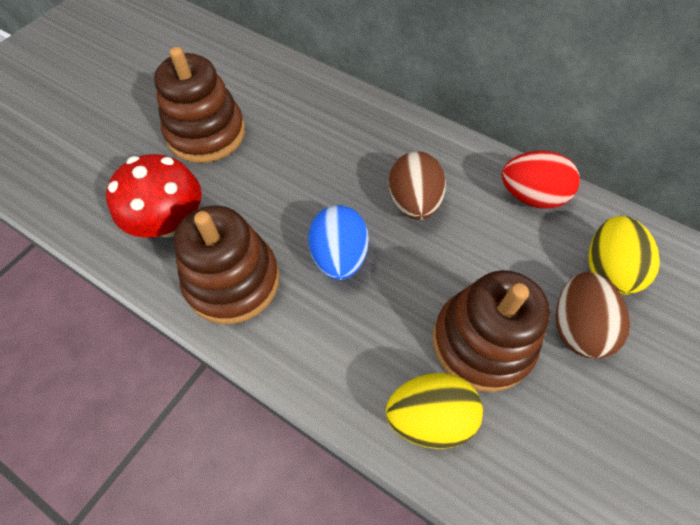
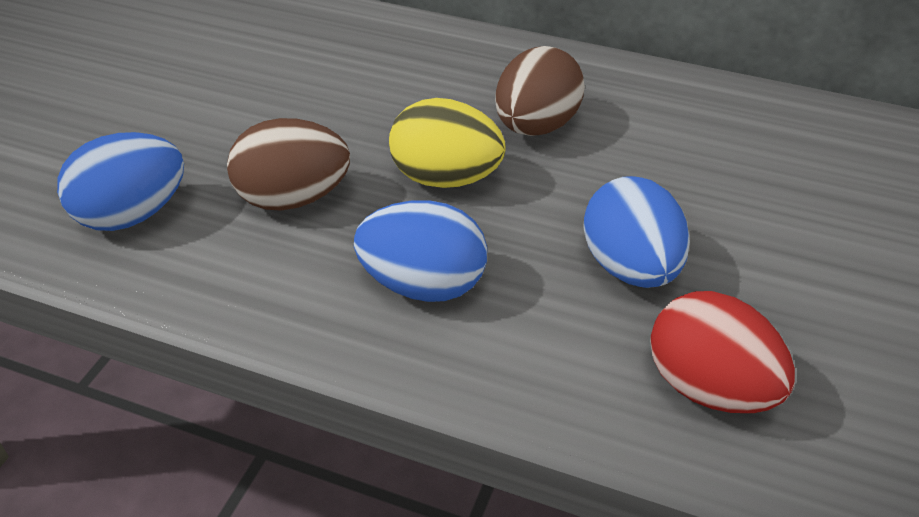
blue egg: 1 -> 3
brown stacking toy: 3 -> 0
red mushroom: 1 -> 0
yellow egg: 2 -> 1

